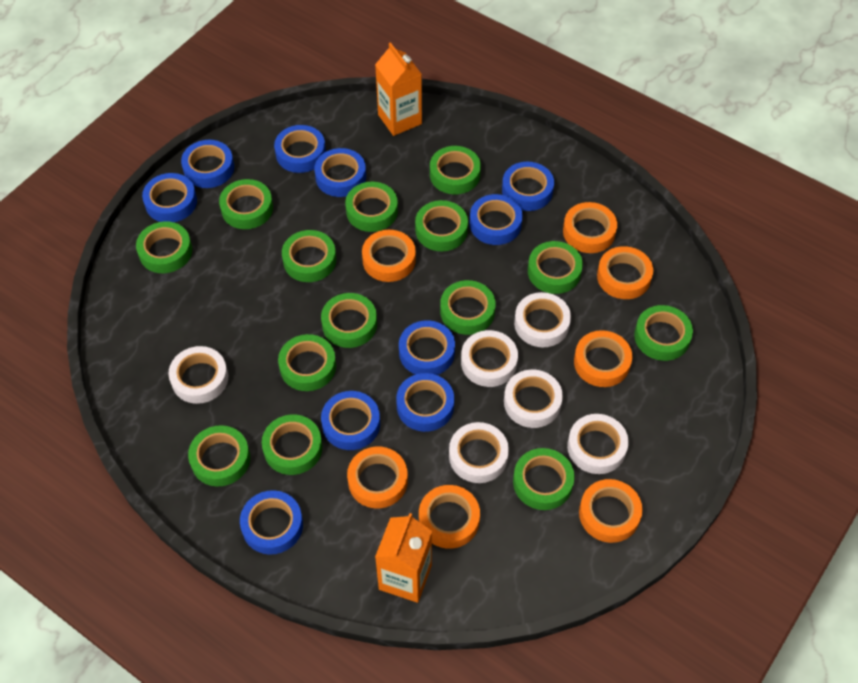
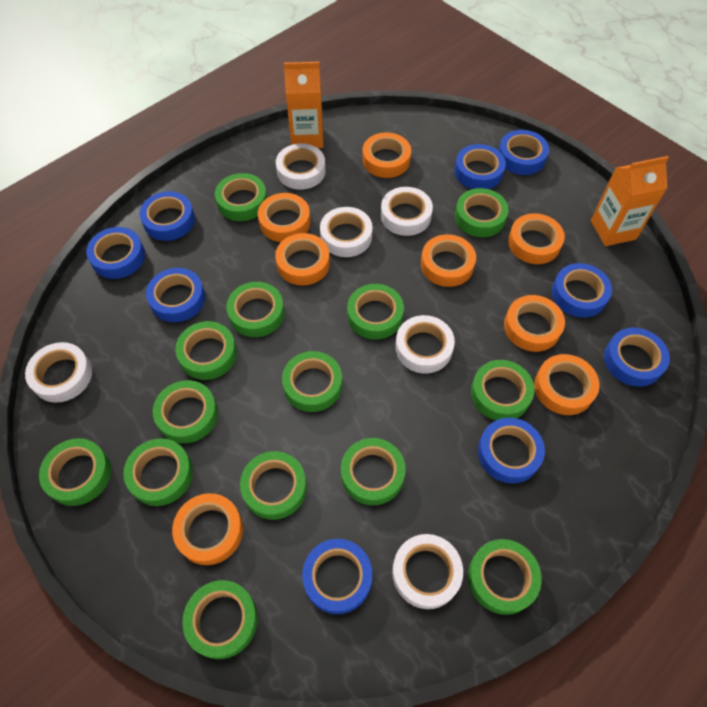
blue tape: 10 -> 9
orange tape: 7 -> 8

